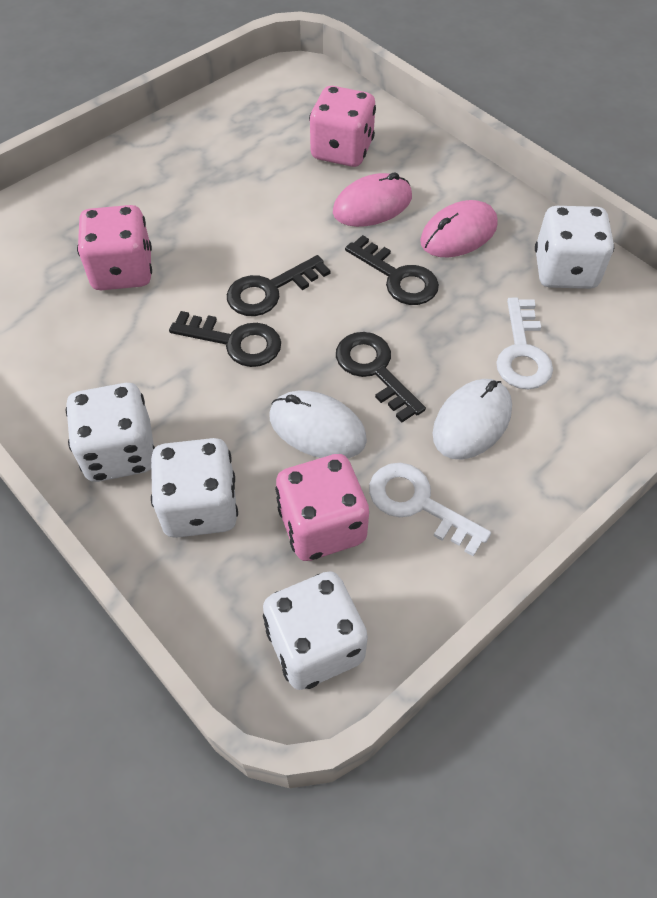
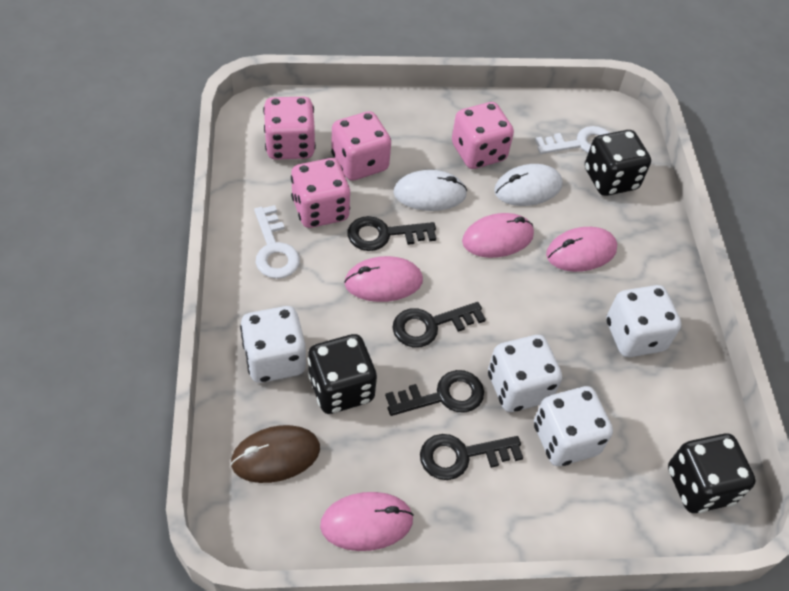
black dice: 0 -> 3
brown mouse: 0 -> 1
pink dice: 3 -> 4
pink mouse: 2 -> 4

